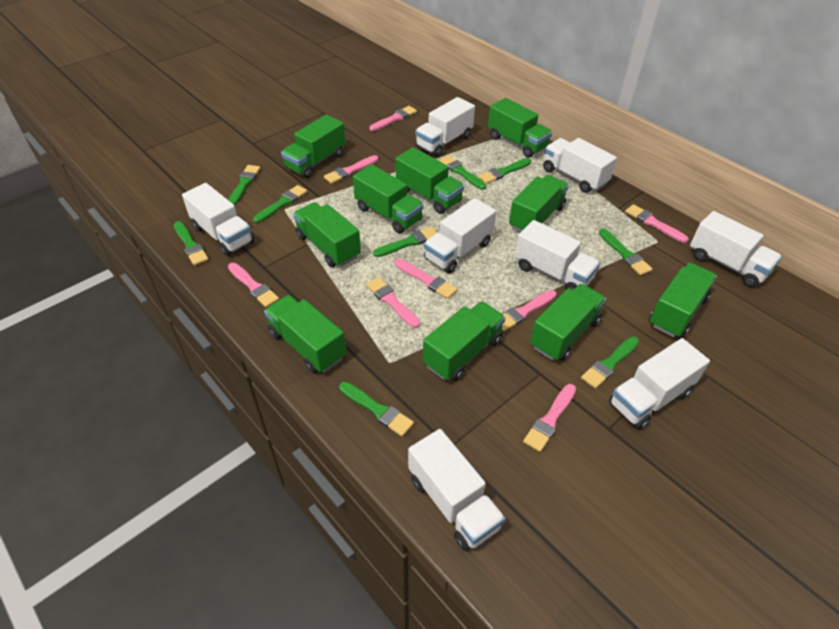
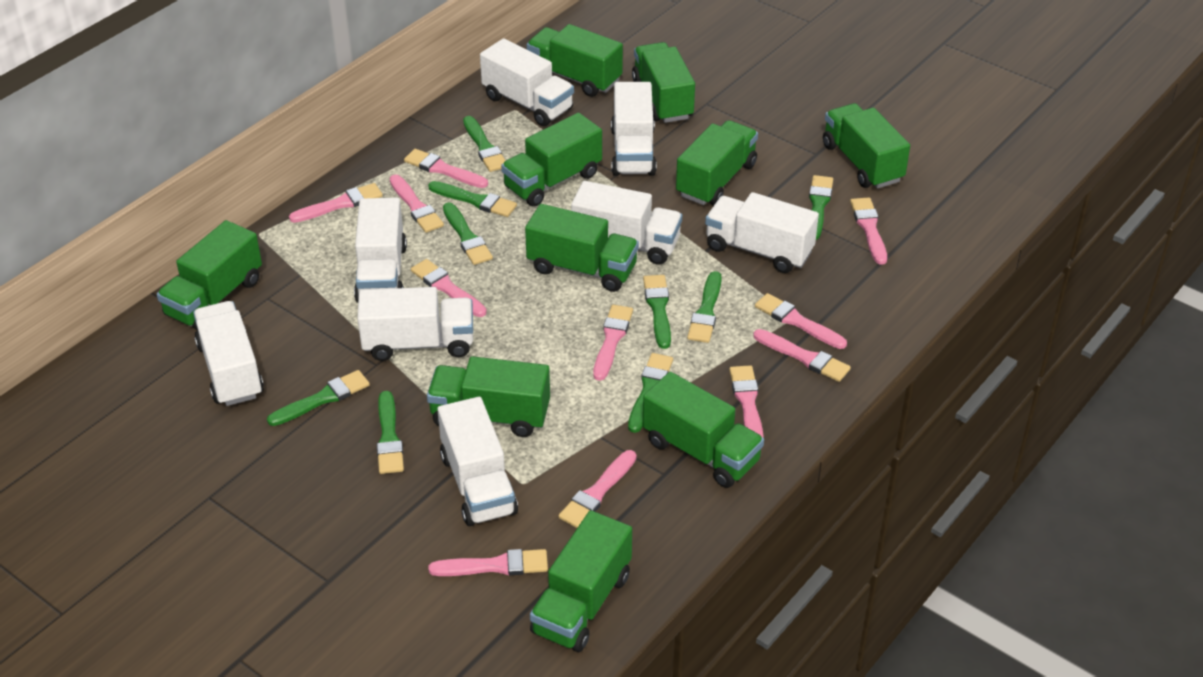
pink brush: 8 -> 11

